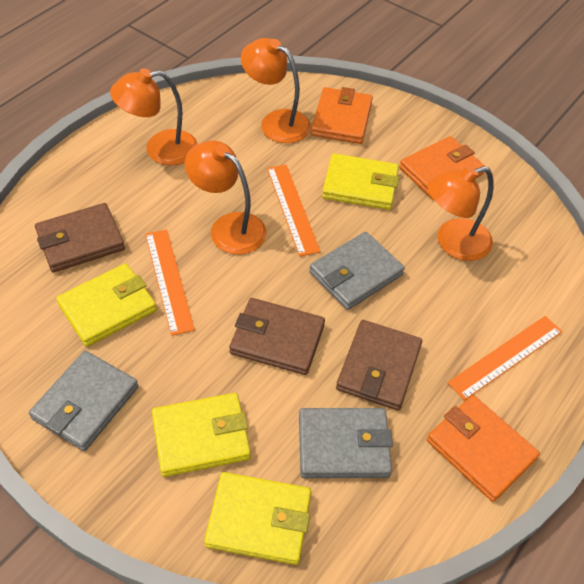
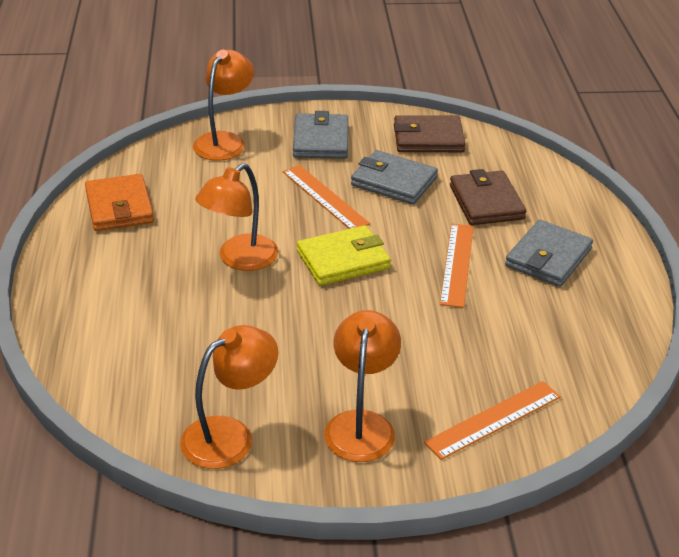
brown wallet: 3 -> 2
orange wallet: 3 -> 1
yellow wallet: 4 -> 1

